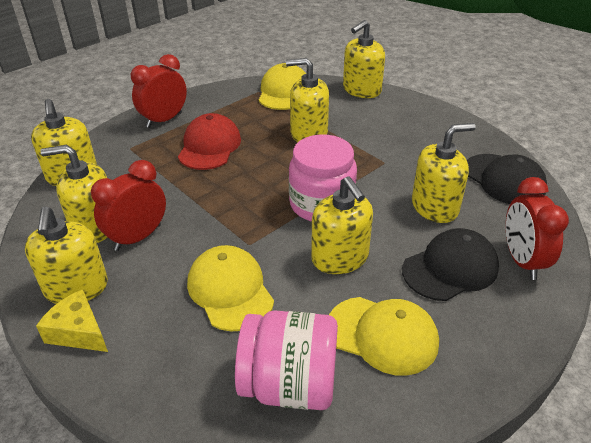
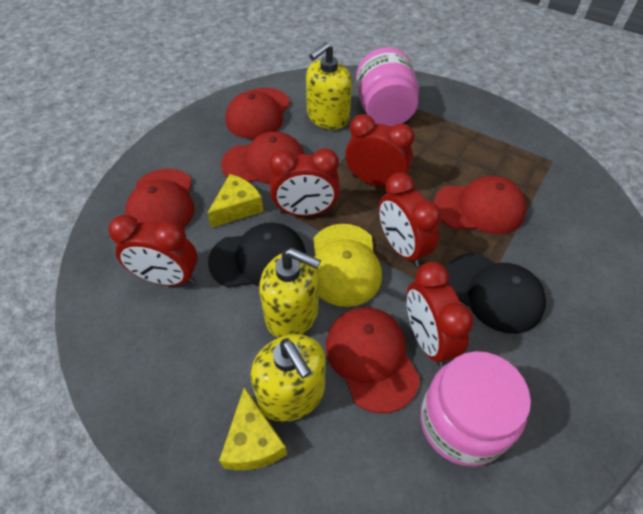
red cap: 1 -> 5
red clock: 3 -> 5
yellow cap: 3 -> 1
yellow cheese: 1 -> 2
yellow soap dispenser: 7 -> 3

